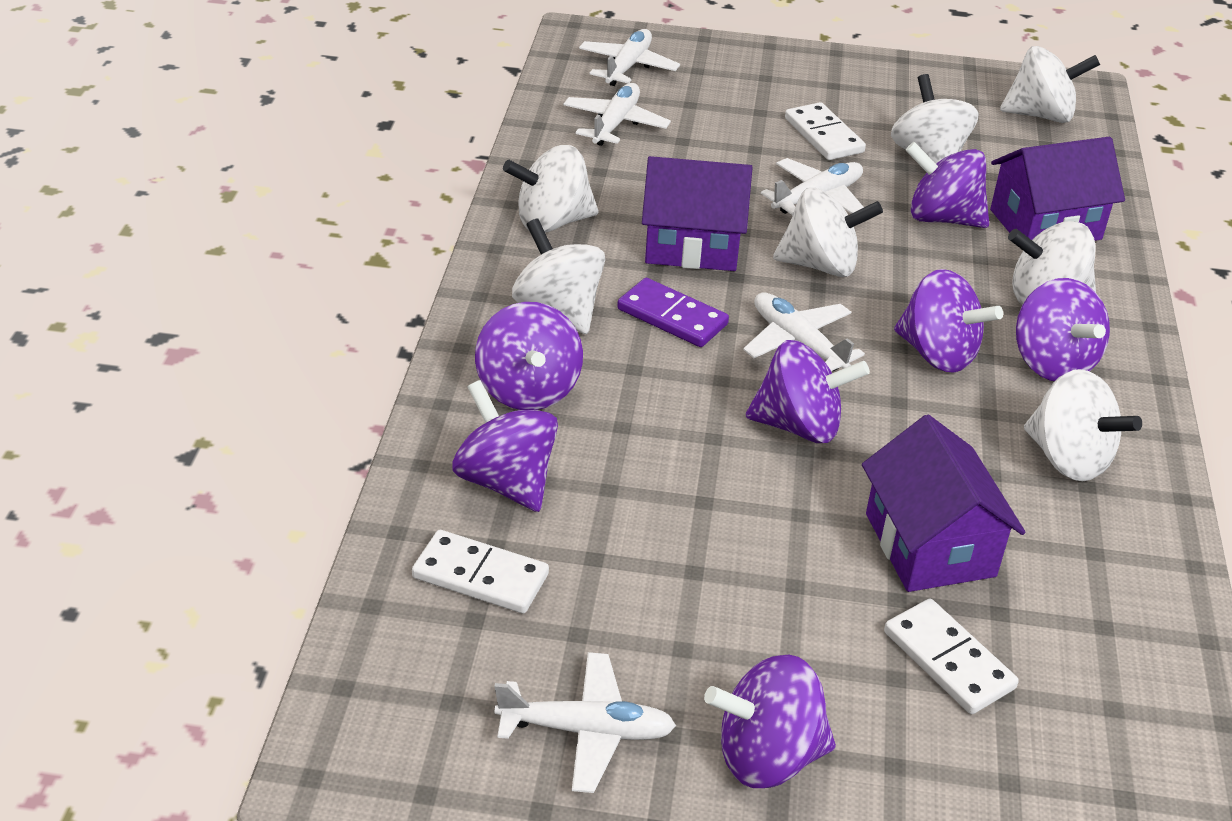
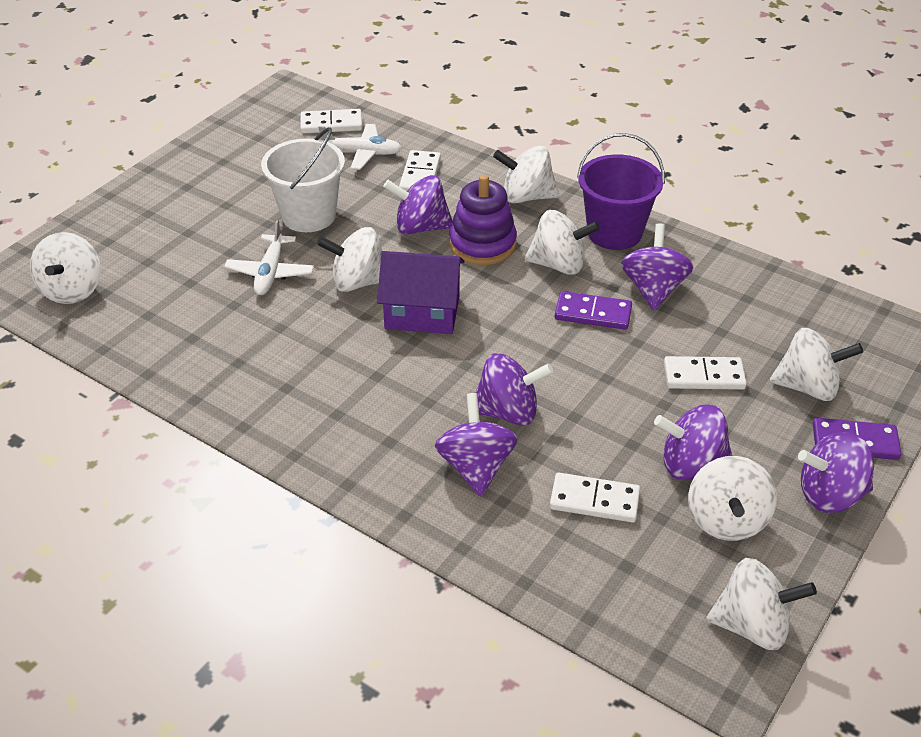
purple bucket: 0 -> 1
purple domino: 1 -> 2
purple house: 3 -> 1
purple spinning top: 7 -> 6
purple stacking toy: 0 -> 1
white bucket: 0 -> 1
white domino: 3 -> 4
white plane: 5 -> 2

